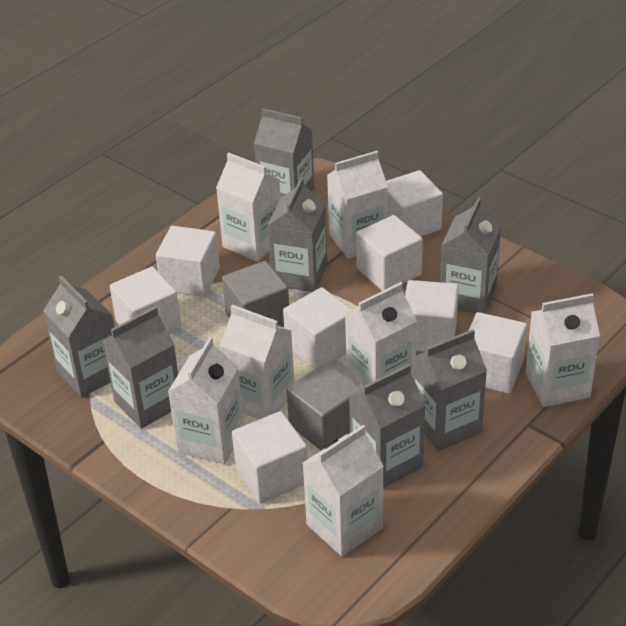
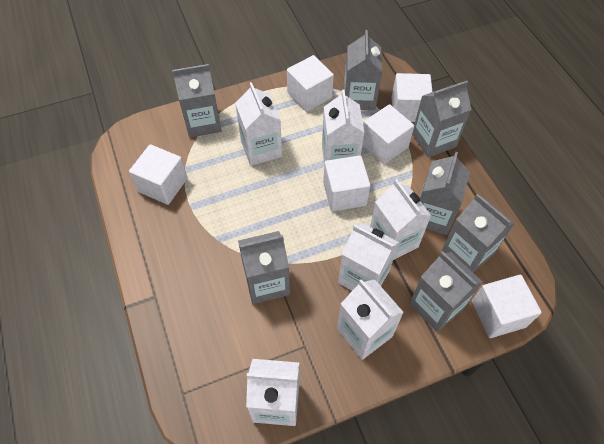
grey cube: 2 -> 0
white carton: 7 -> 6
white cube: 8 -> 6

